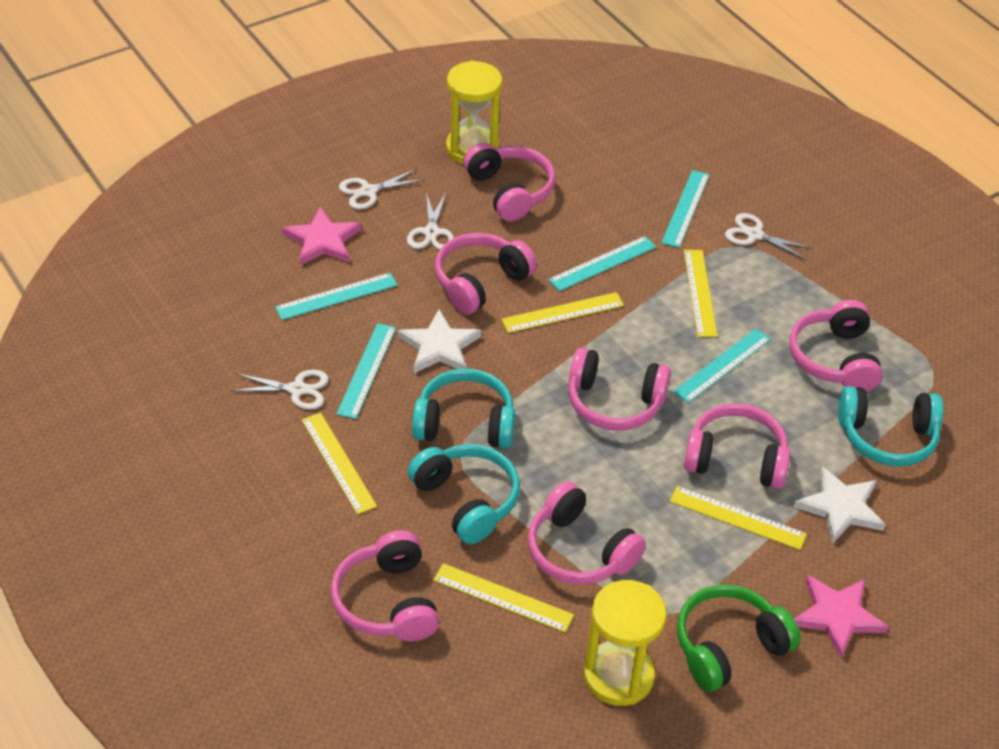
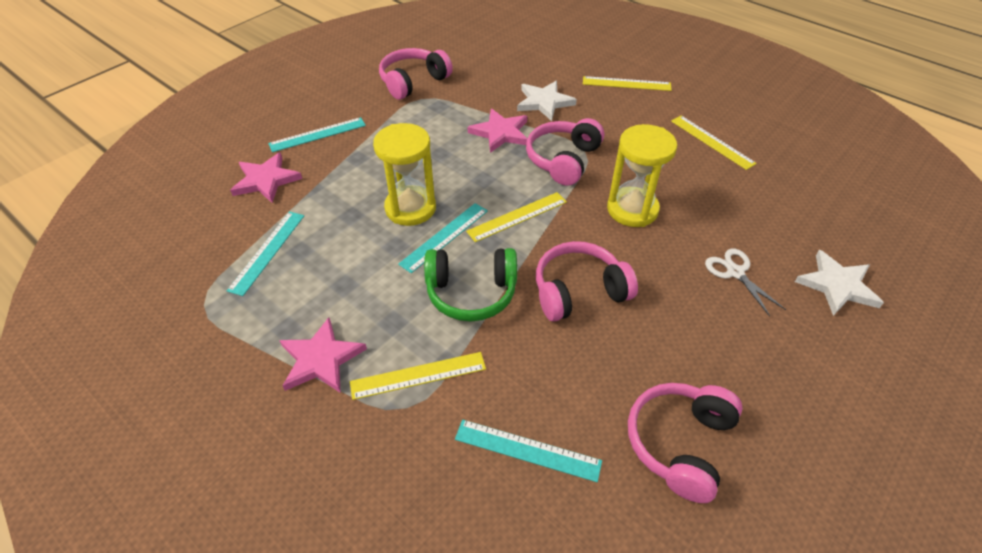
pink headphones: 7 -> 4
pink star: 2 -> 3
turquoise headphones: 3 -> 0
turquoise ruler: 5 -> 4
white scissors: 4 -> 1
yellow ruler: 5 -> 4

